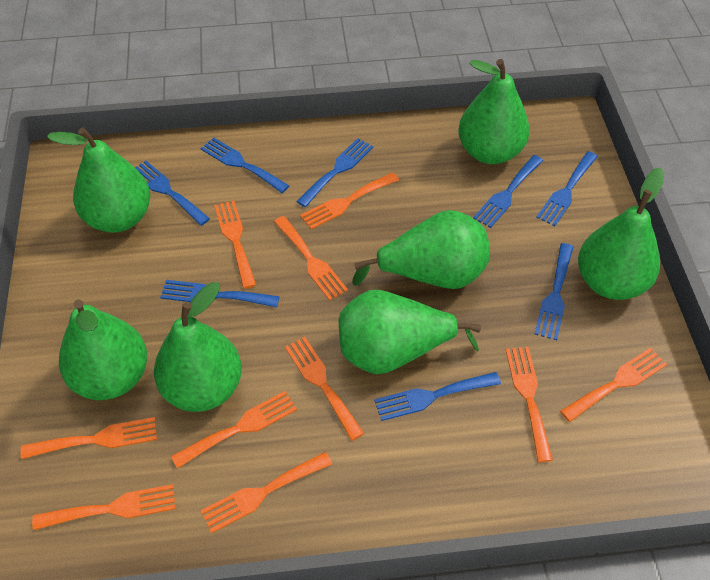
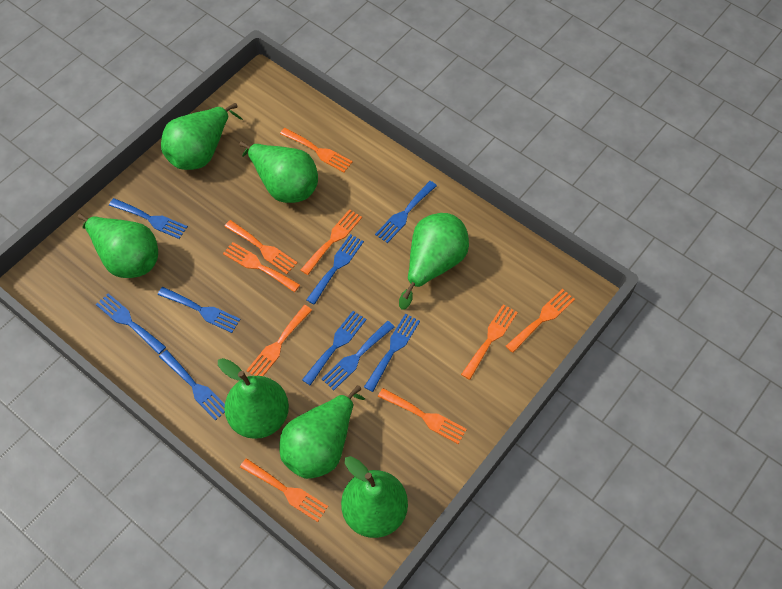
blue fork: 8 -> 9
orange fork: 10 -> 9

